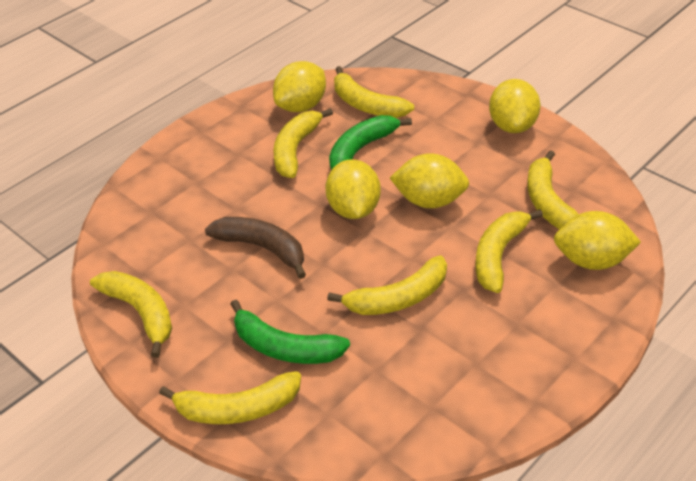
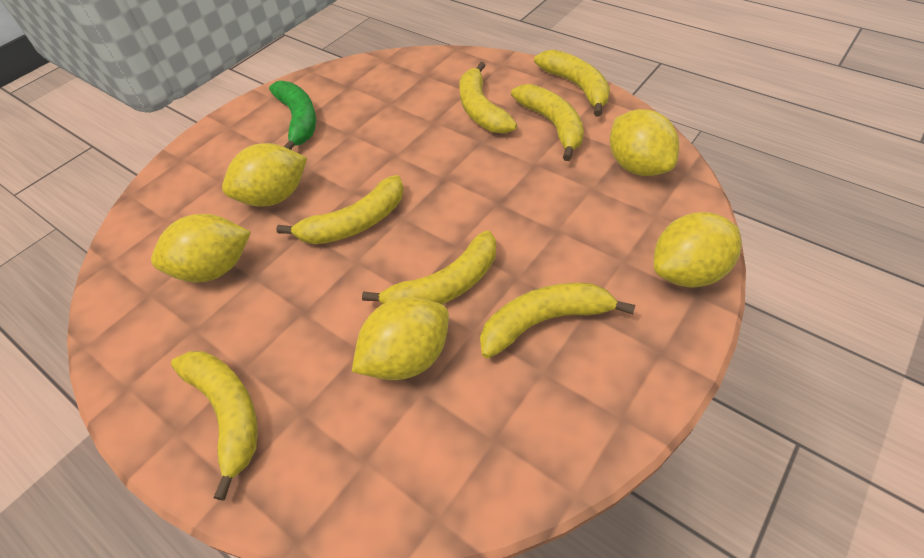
brown banana: 1 -> 0
green banana: 2 -> 1

